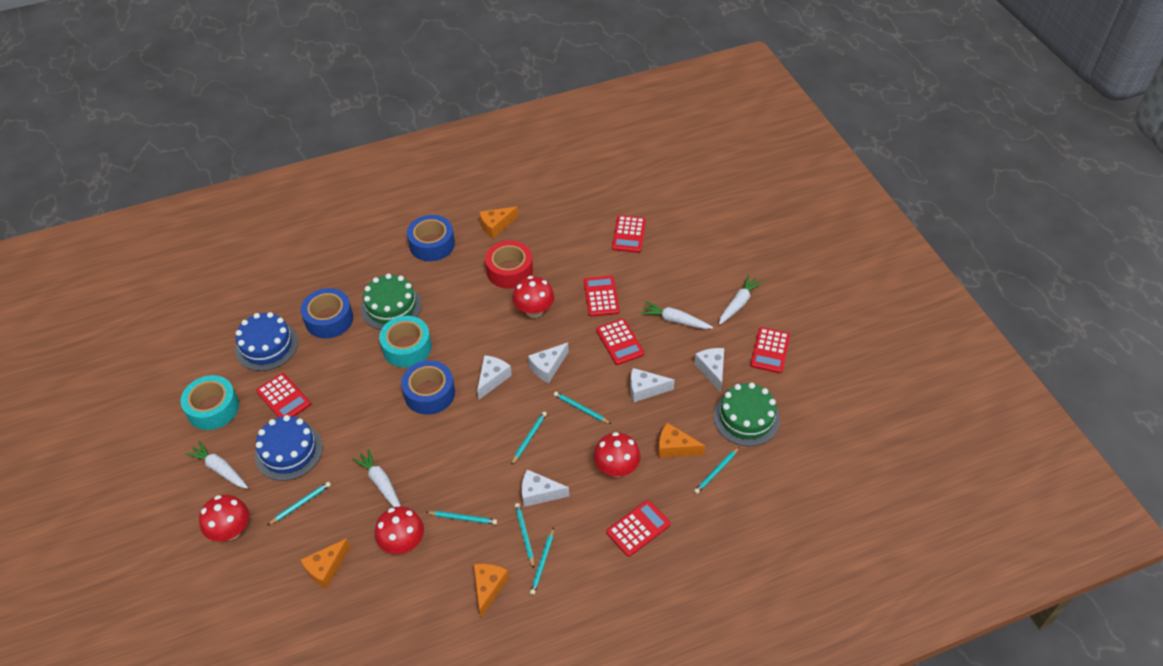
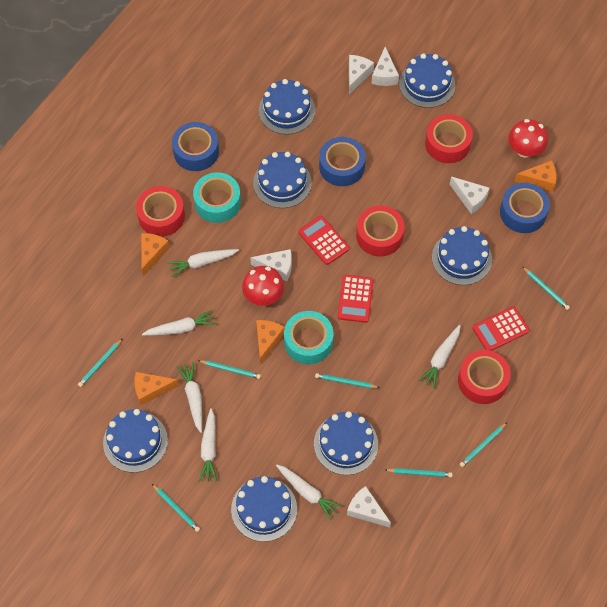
blue cake: 2 -> 7
green cake: 2 -> 0
red calculator: 6 -> 3
red mushroom: 4 -> 2
red tape: 1 -> 4
white carrot: 4 -> 6

